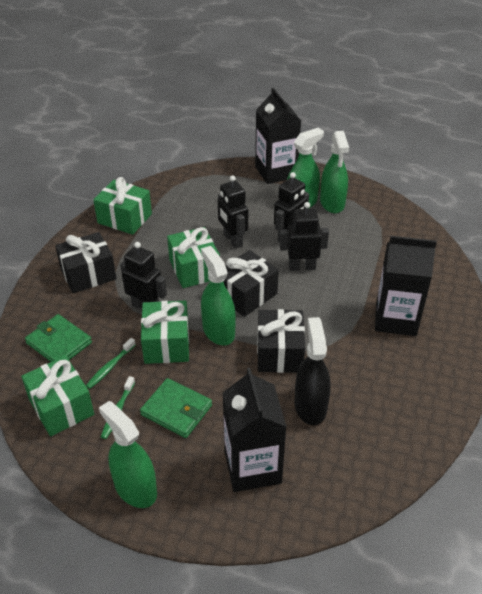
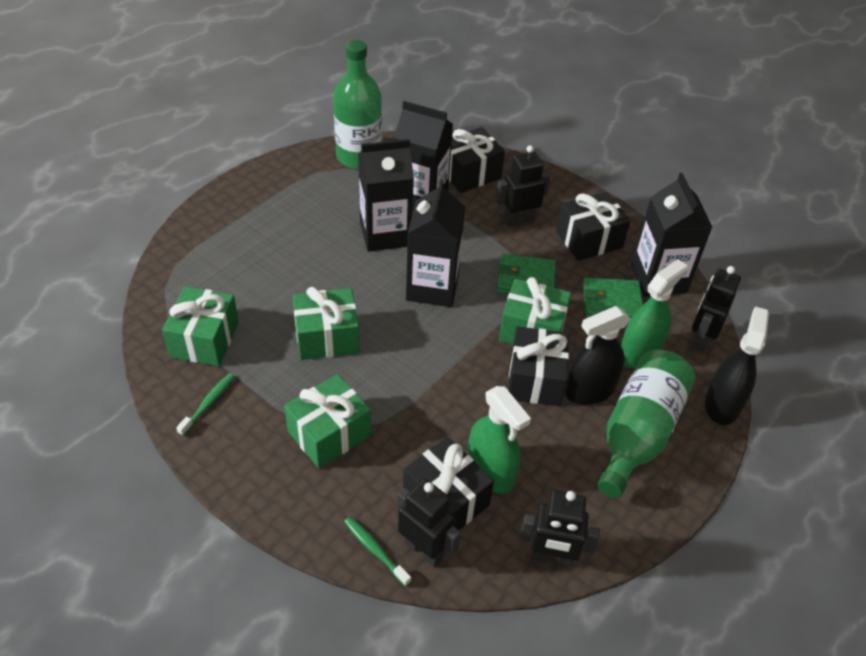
black carton: 3 -> 4
black gift: 3 -> 4
black spray bottle: 1 -> 2
green bottle: 0 -> 2
green spray bottle: 4 -> 2

